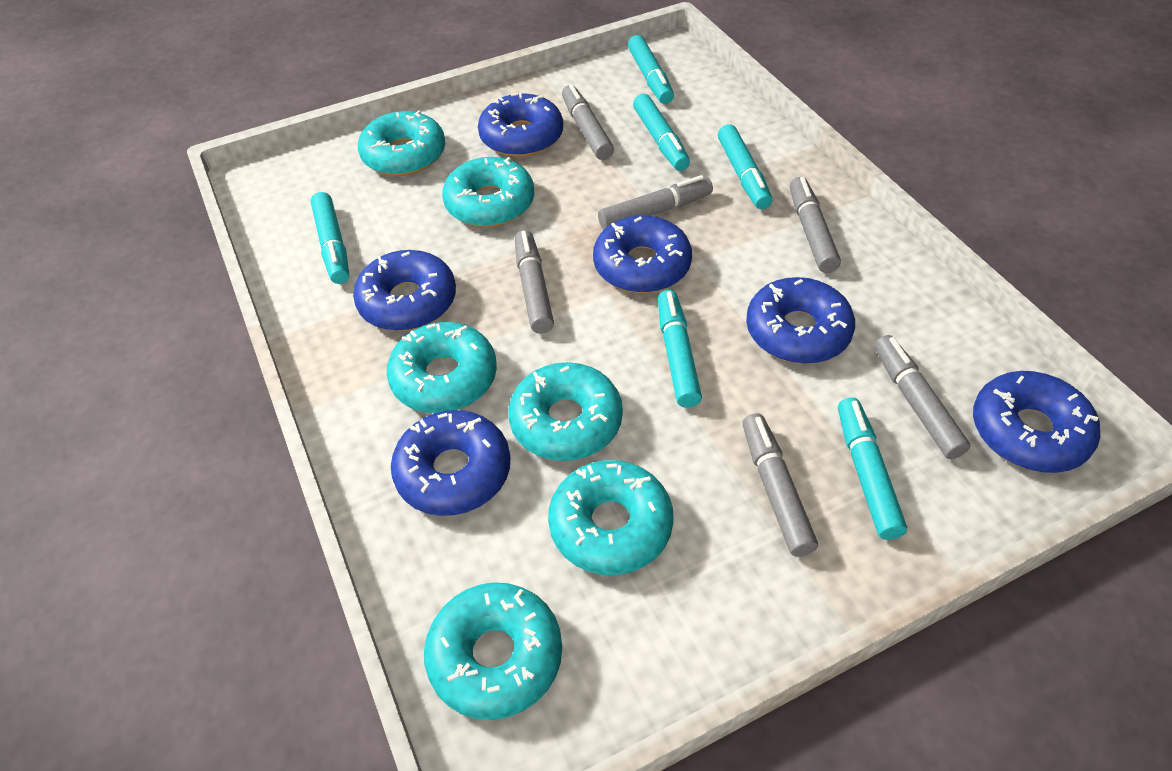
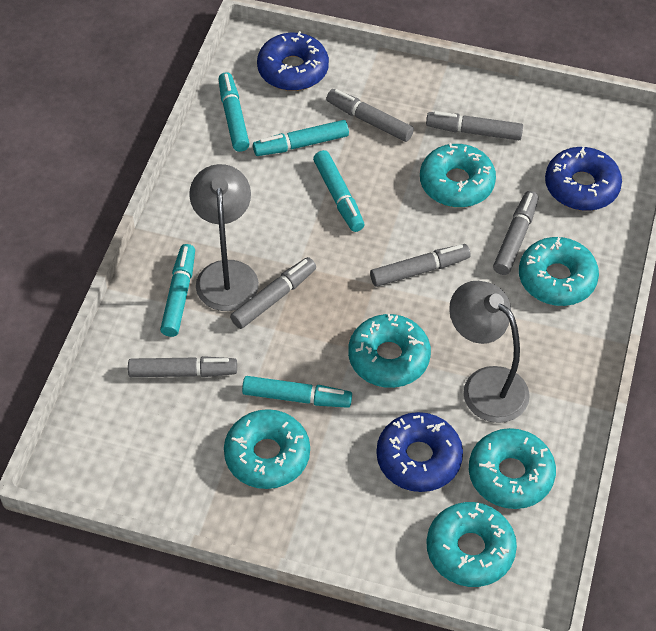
blue donut: 6 -> 3
grey lamp: 0 -> 2
turquoise marker: 6 -> 5

